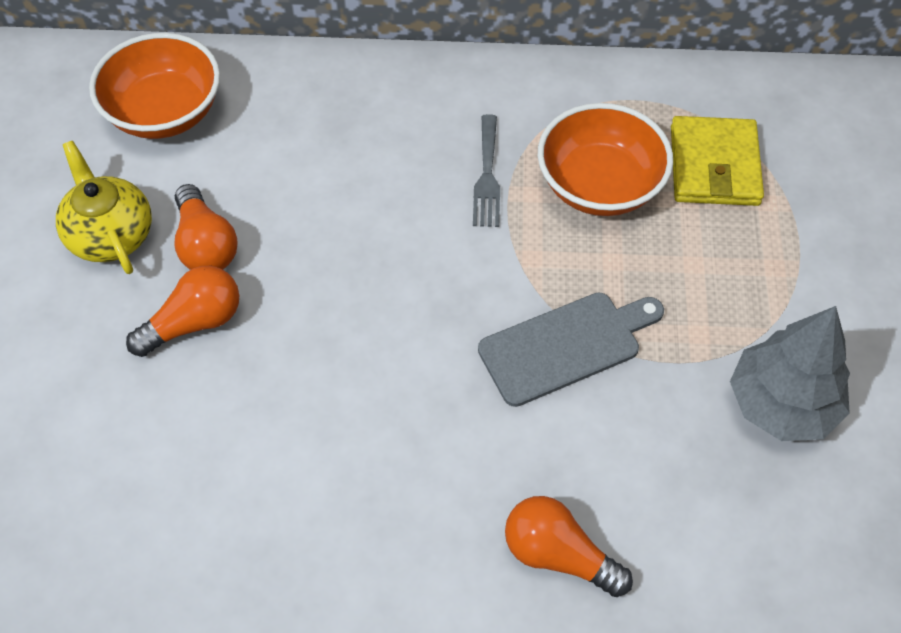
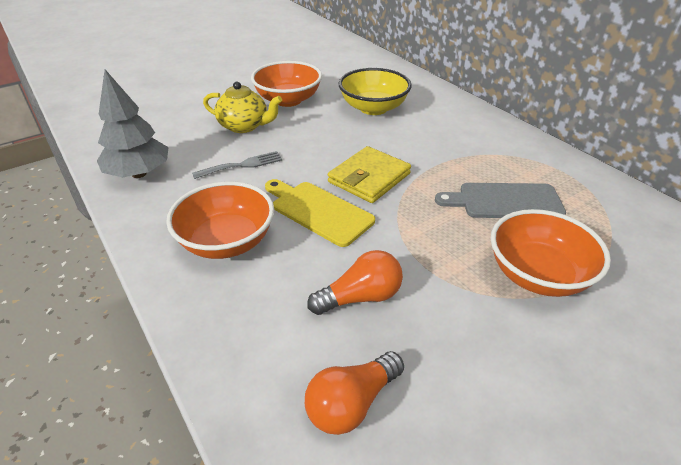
orange bowl: 2 -> 3
orange light bulb: 3 -> 2
yellow bowl: 0 -> 1
yellow cutting board: 0 -> 1

